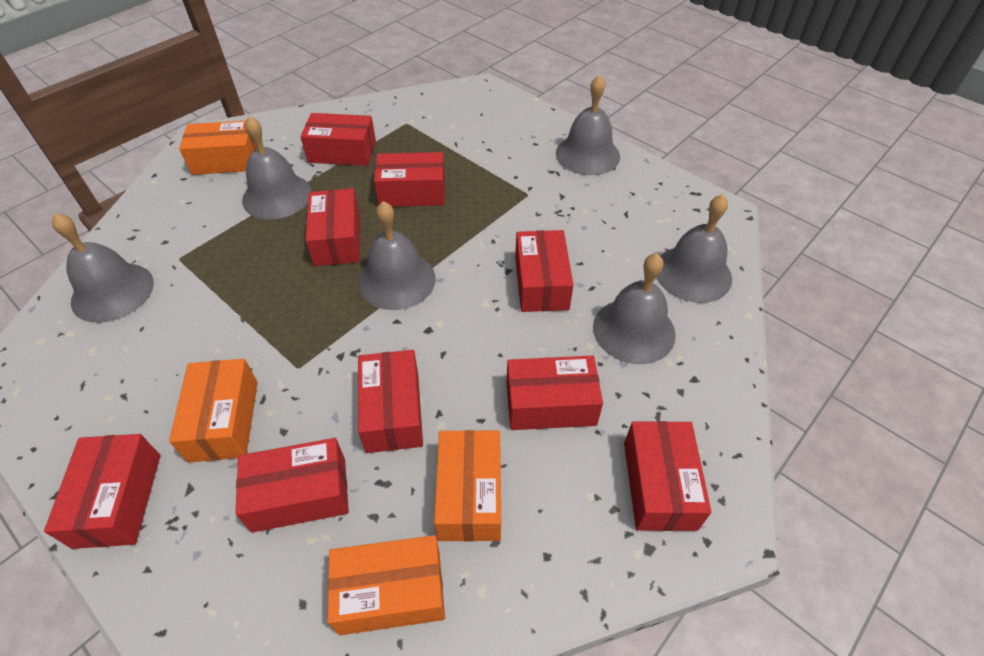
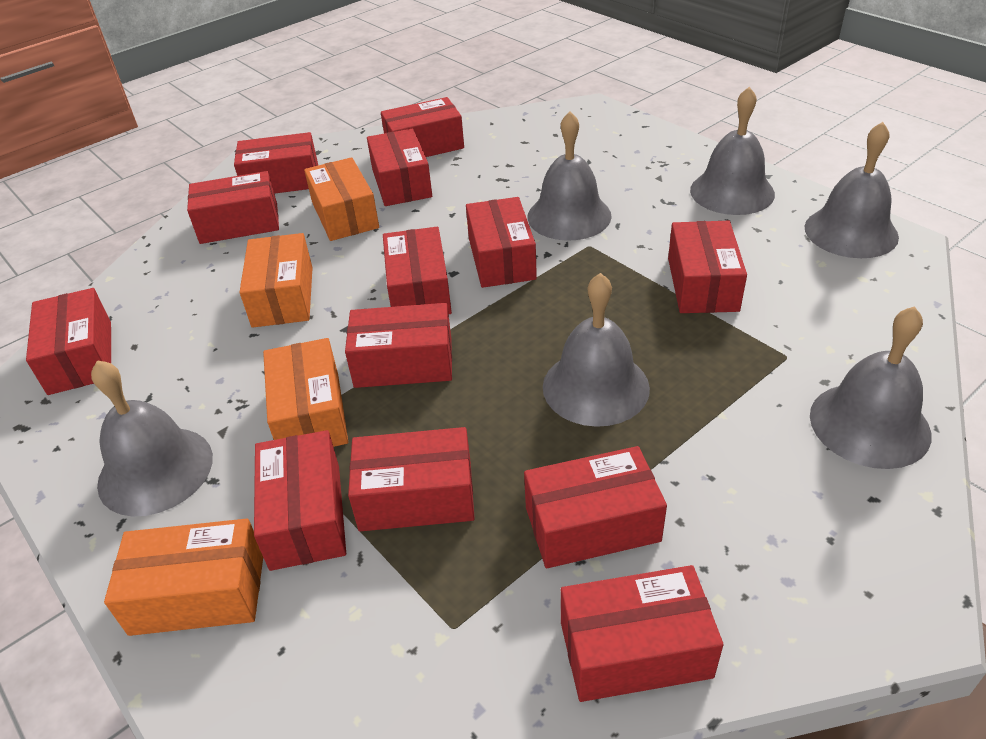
red box: 9 -> 13

